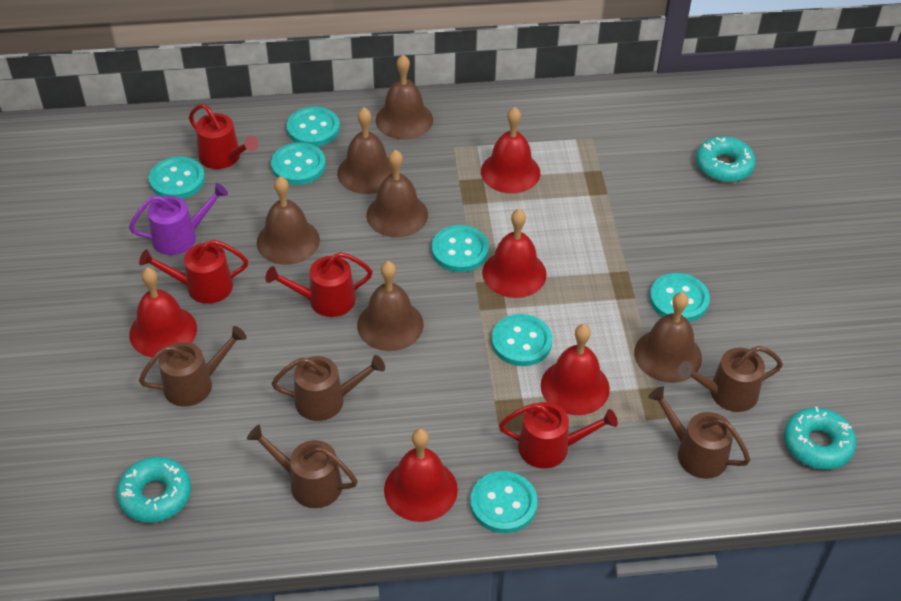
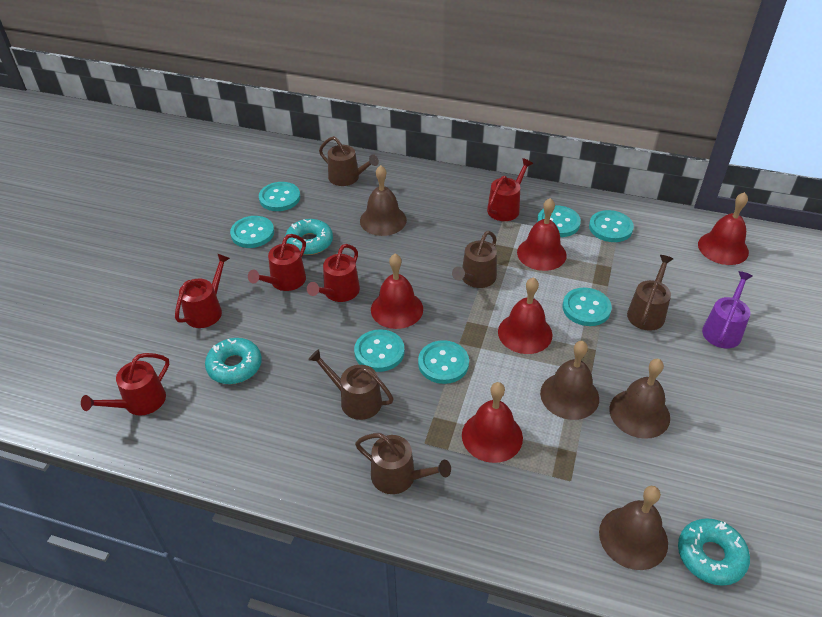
brown bell: 6 -> 4
red watering can: 4 -> 5

